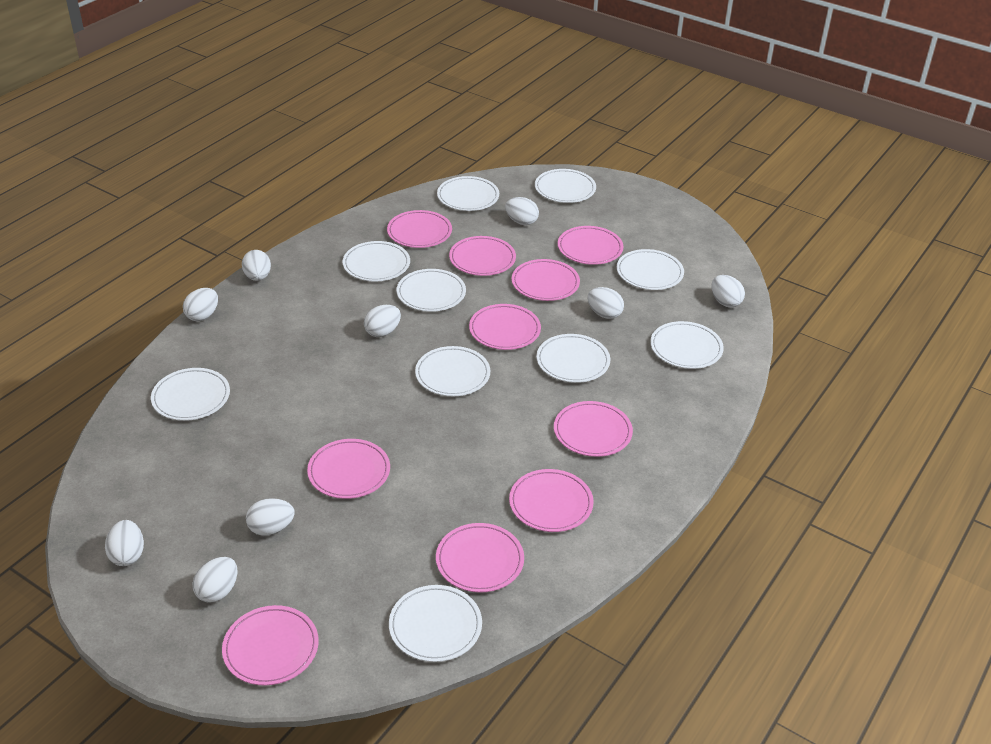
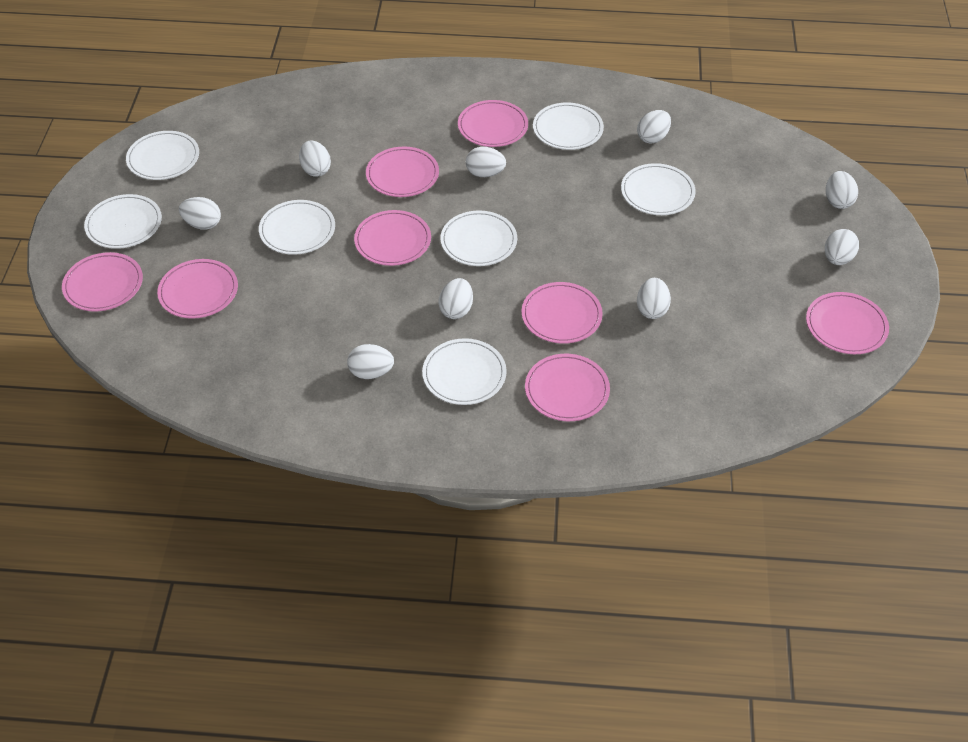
pink plate: 10 -> 8
white plate: 10 -> 7

